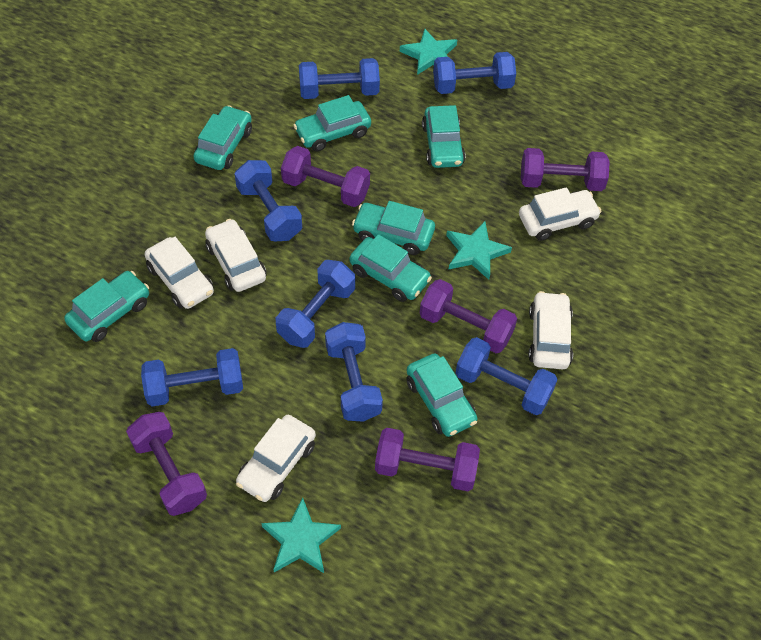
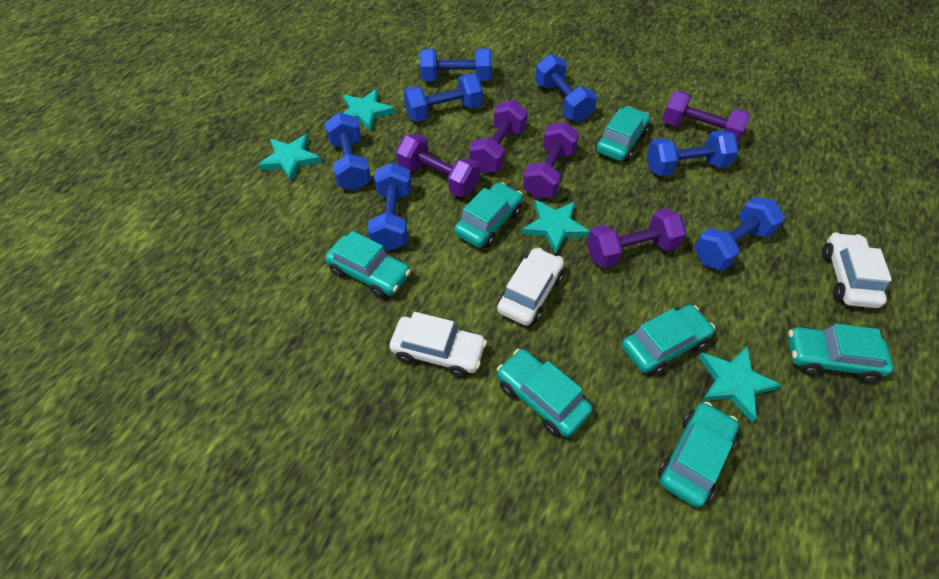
turquoise star: 3 -> 4
white car: 5 -> 3

